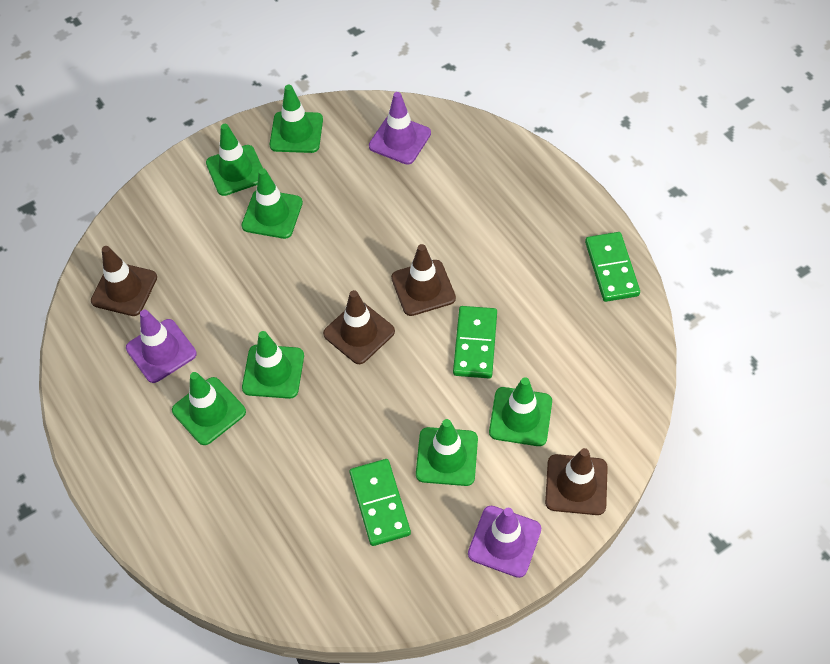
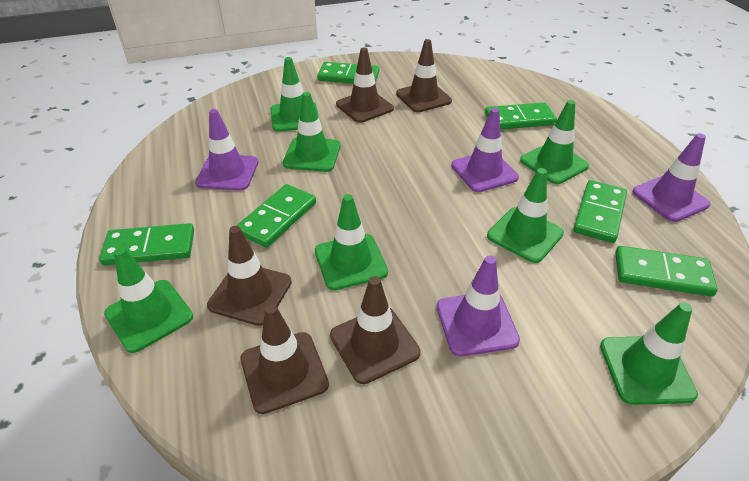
brown traffic cone: 4 -> 5
green domino: 3 -> 6
purple traffic cone: 3 -> 4

